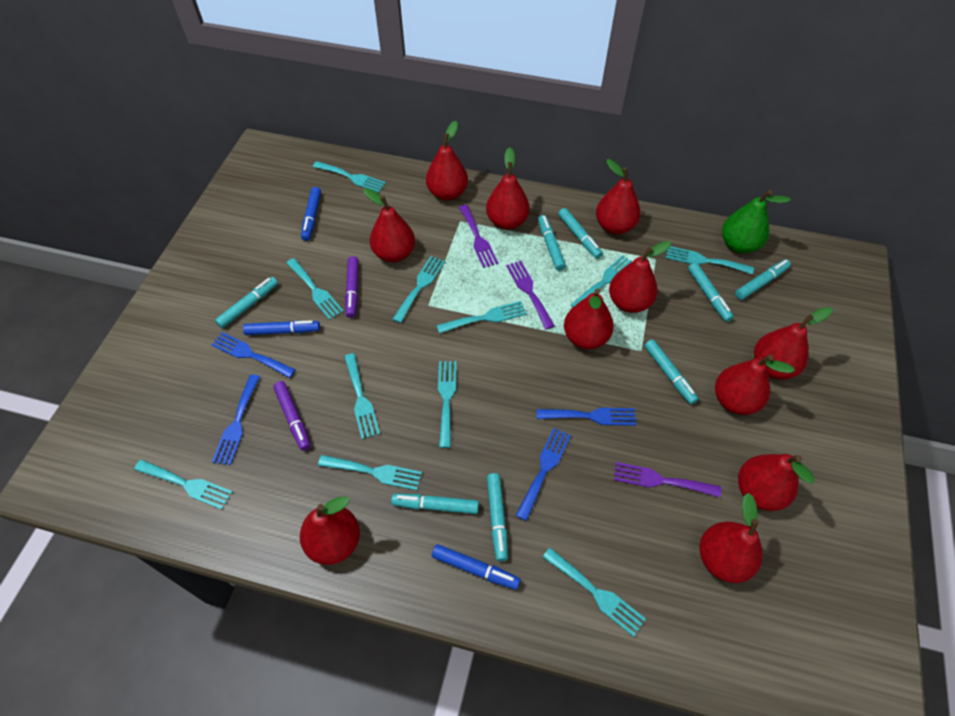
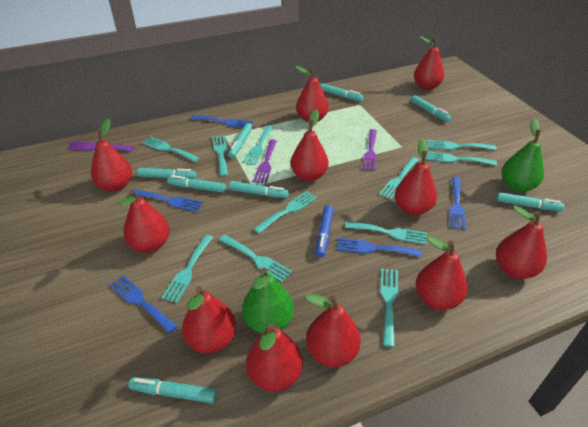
blue fork: 4 -> 5
blue marker: 3 -> 1
green pear: 1 -> 2
purple marker: 2 -> 0

